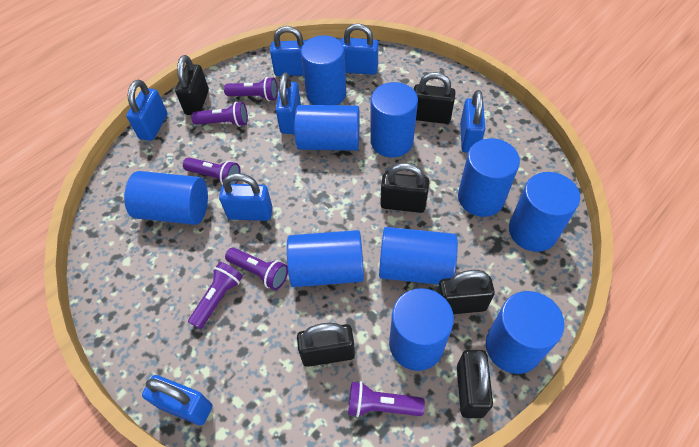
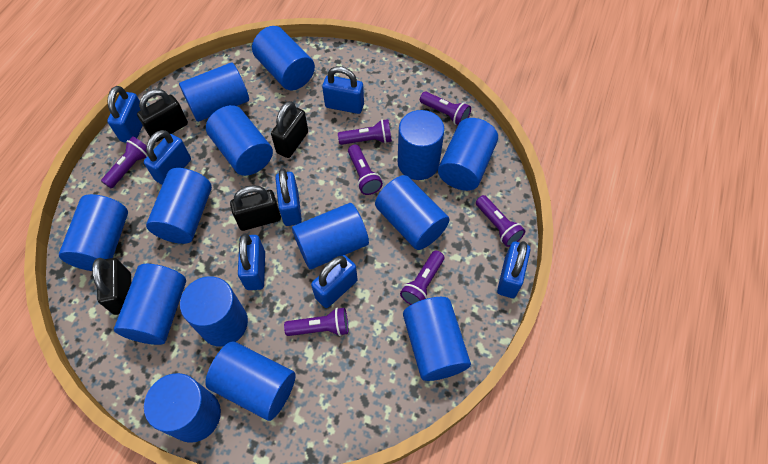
black padlock: 6 -> 4
blue cylinder: 10 -> 14
purple flashlight: 6 -> 7

